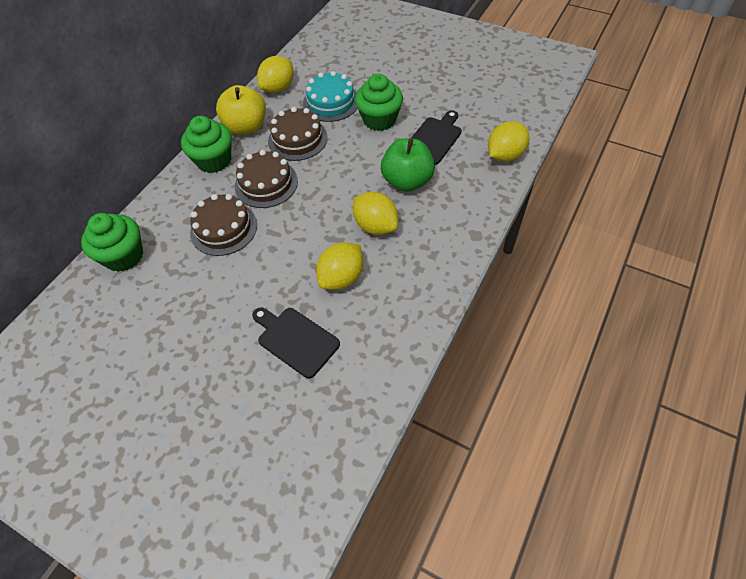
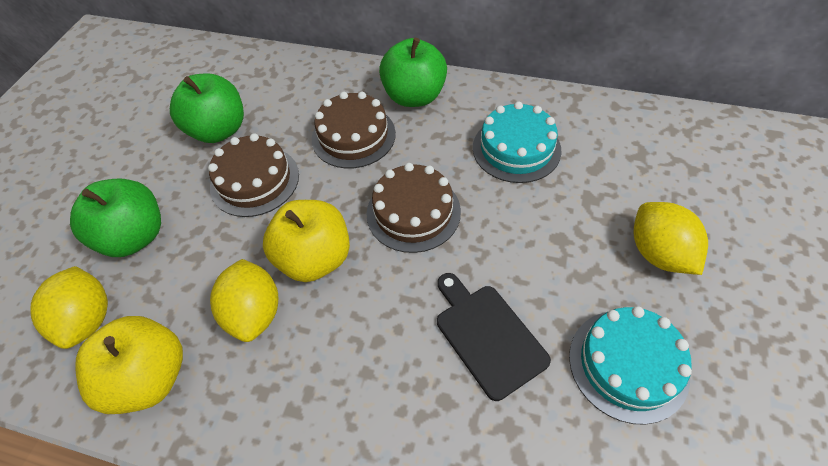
black cutting board: 2 -> 1
green apple: 1 -> 3
green cupcake: 3 -> 0
turquoise cake: 1 -> 2
yellow apple: 1 -> 2
yellow lemon: 4 -> 3

